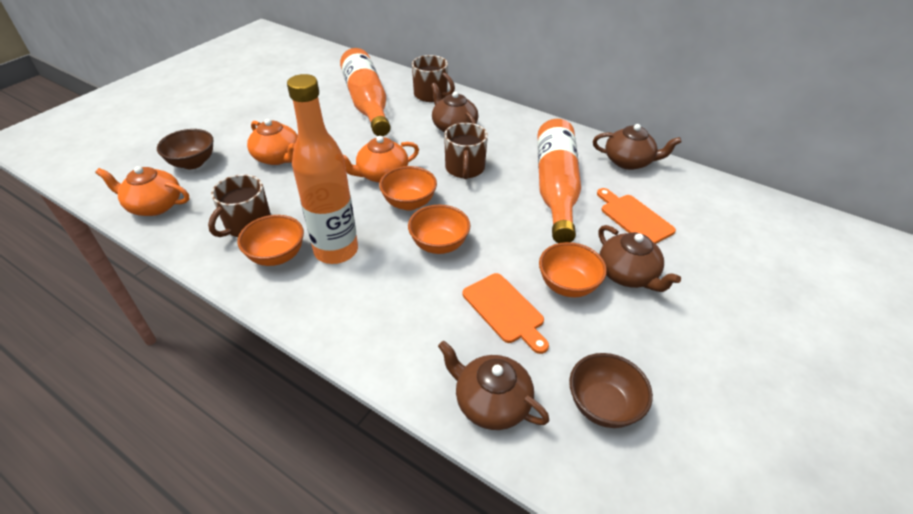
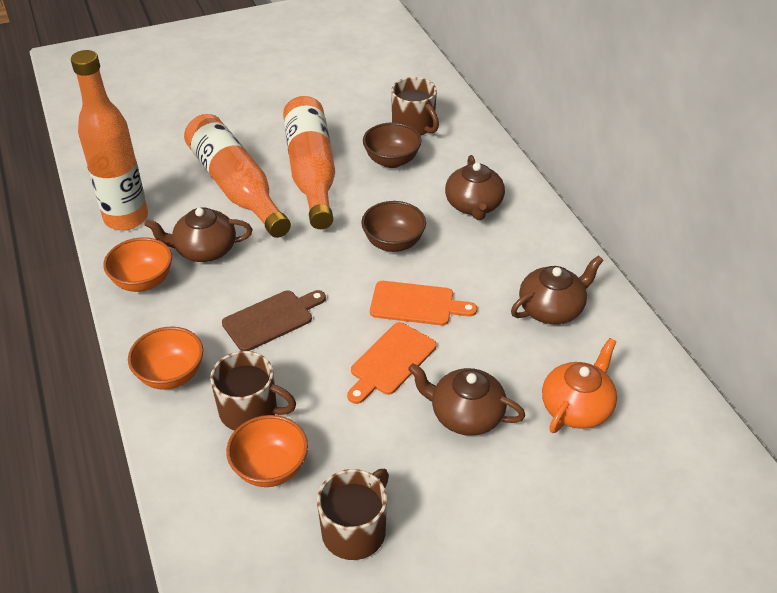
brown cutting board: 0 -> 1
orange bowl: 4 -> 3
orange teapot: 3 -> 1

